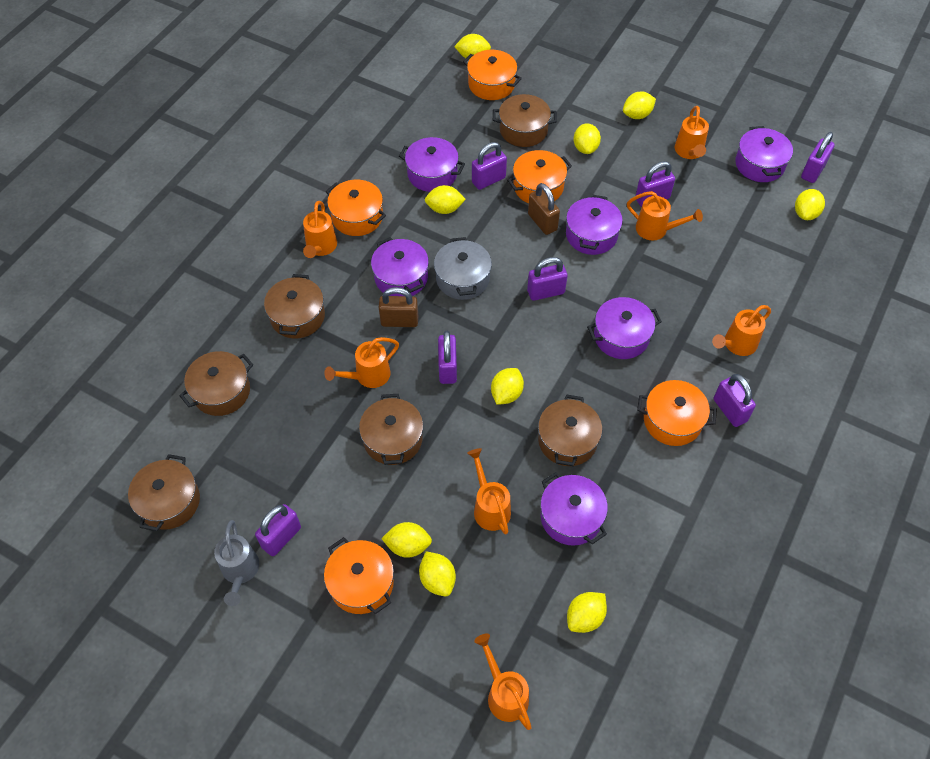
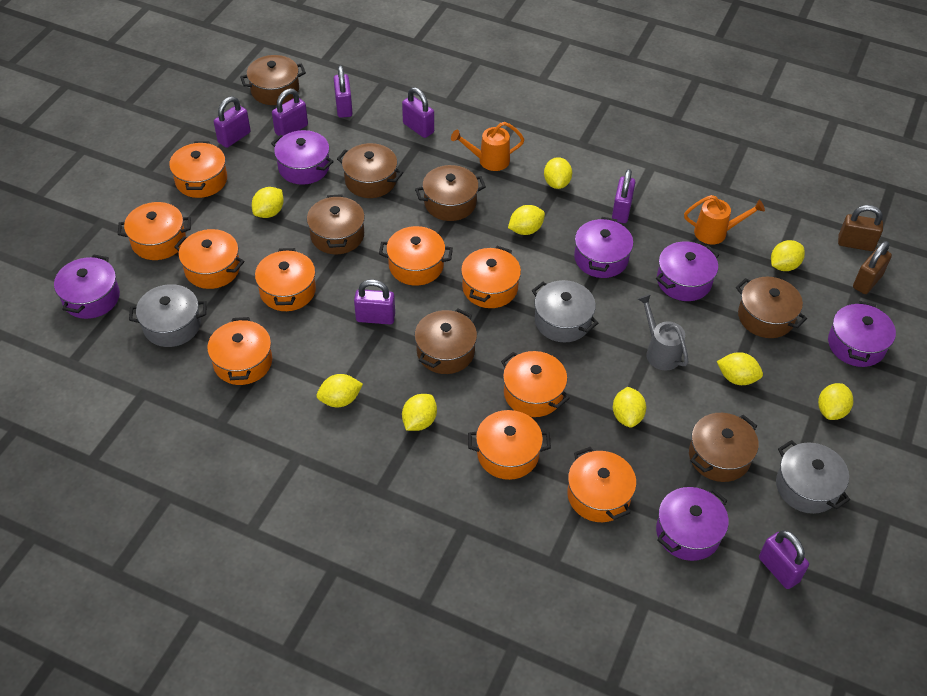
brown pot: 6 -> 7
grey pot: 1 -> 3
orange pot: 5 -> 10
orange watering can: 7 -> 2

